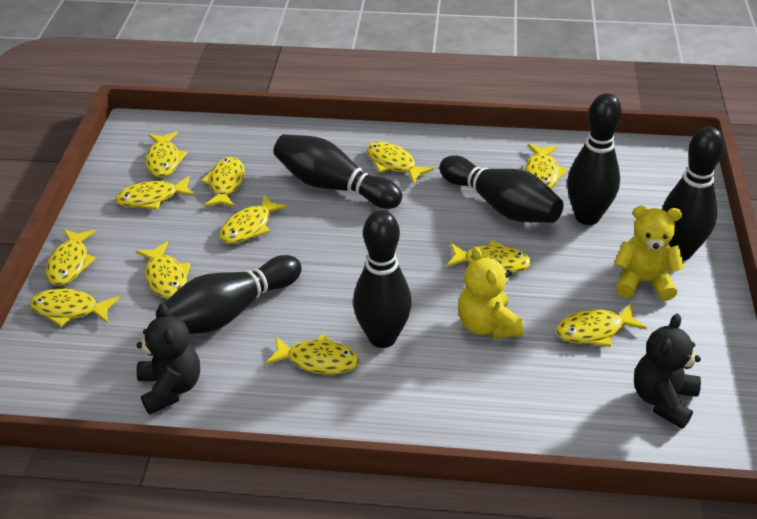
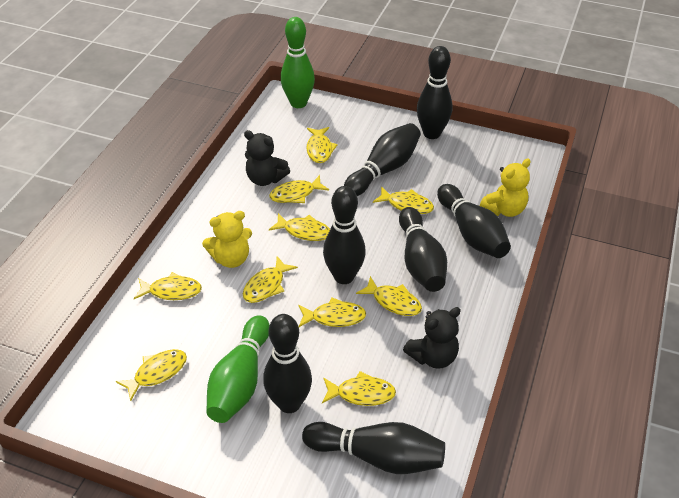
black bowling pin: 6 -> 7
green bowling pin: 0 -> 2
yellow fish: 12 -> 10

